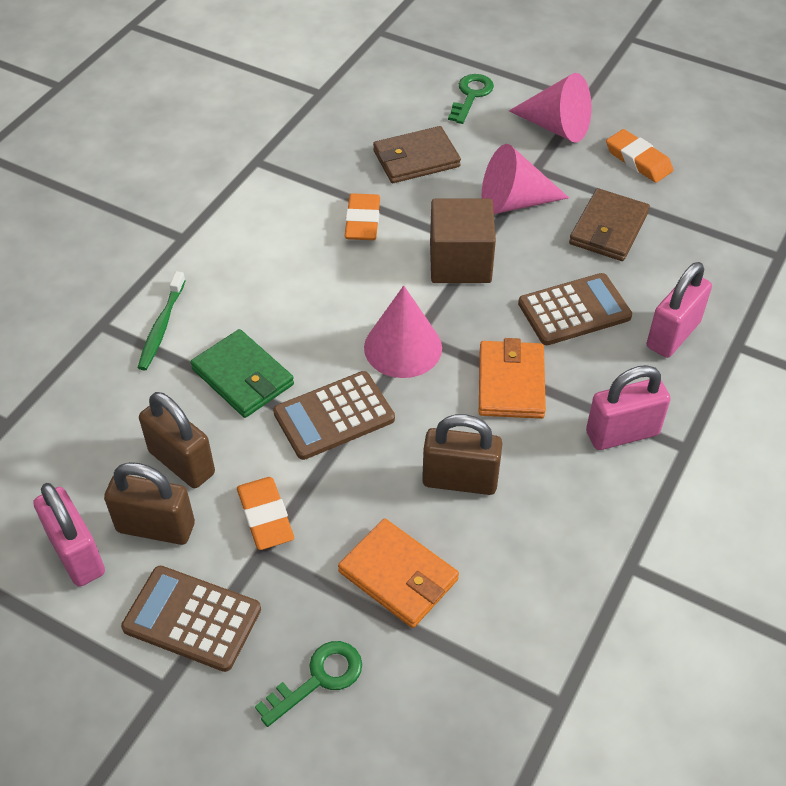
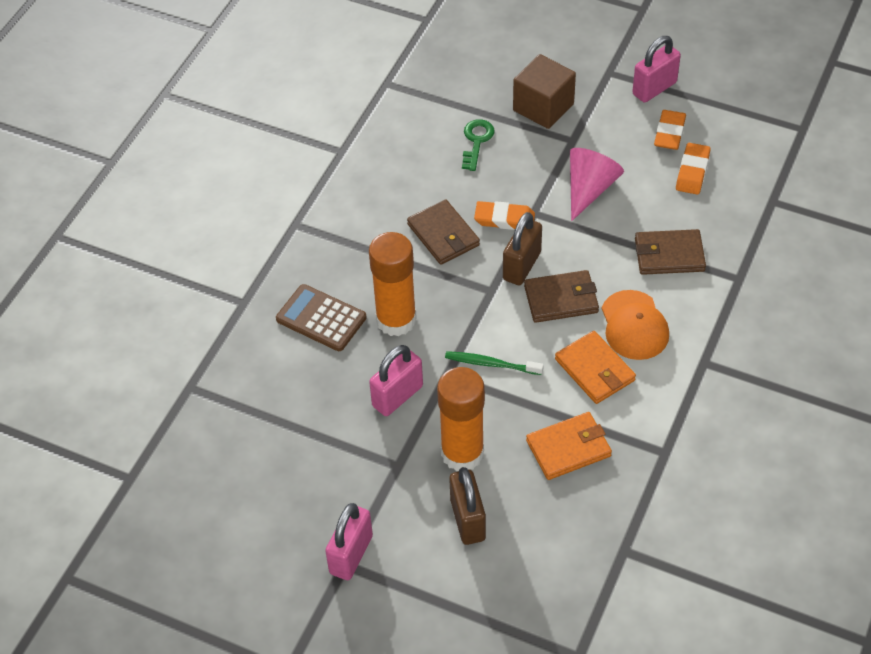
brown calculator: 3 -> 1
brown padlock: 3 -> 2
brown wallet: 2 -> 3
green key: 2 -> 1
green wallet: 1 -> 0
orange cap: 0 -> 1
orange glue stick: 0 -> 2
pink cone: 3 -> 1

